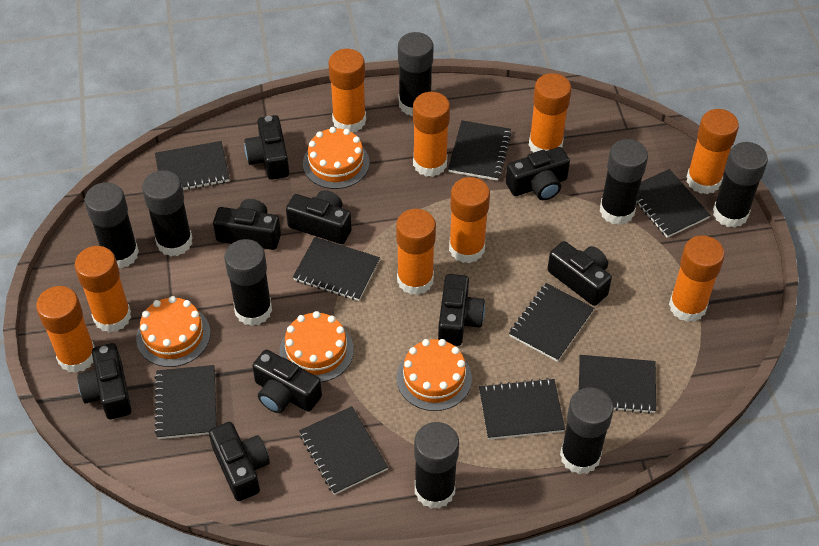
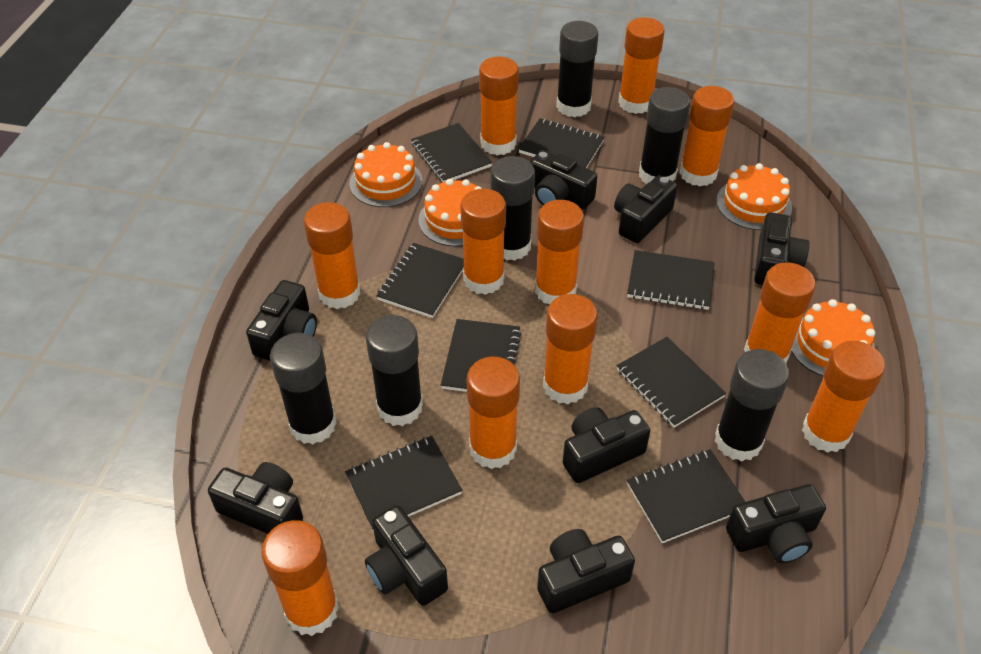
black glue stick: 8 -> 6
black notebook: 9 -> 8
orange glue stick: 9 -> 11

